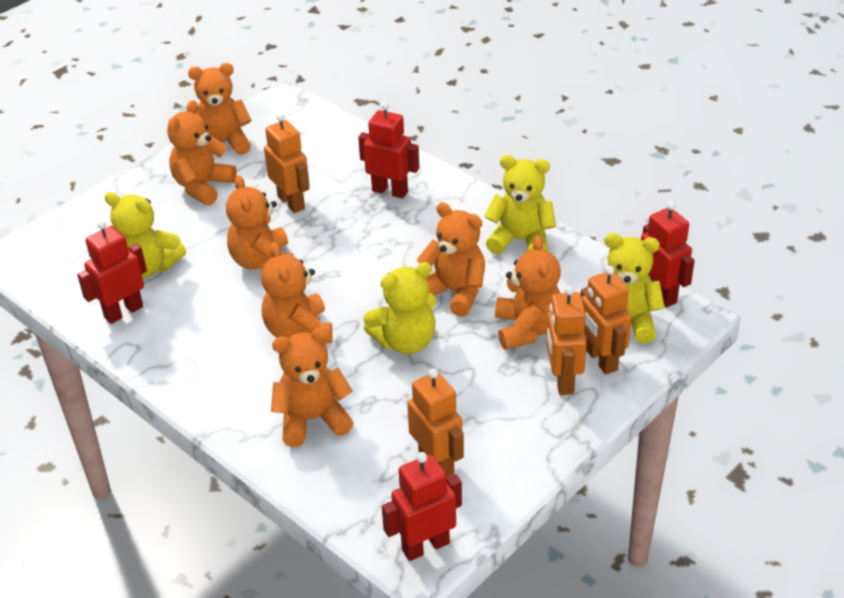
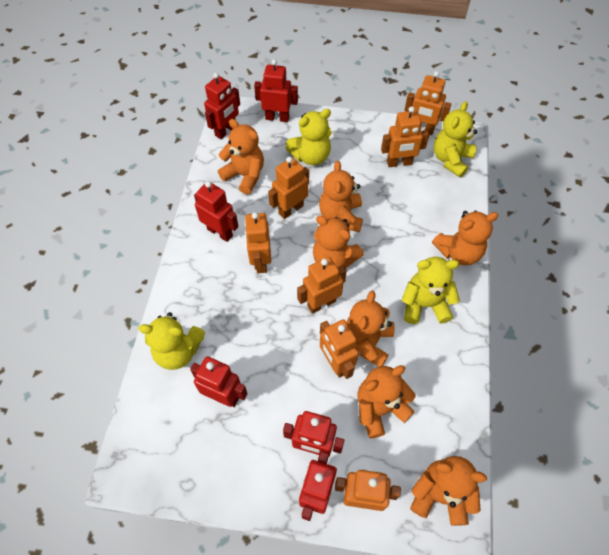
orange robot: 4 -> 7
red robot: 4 -> 6

